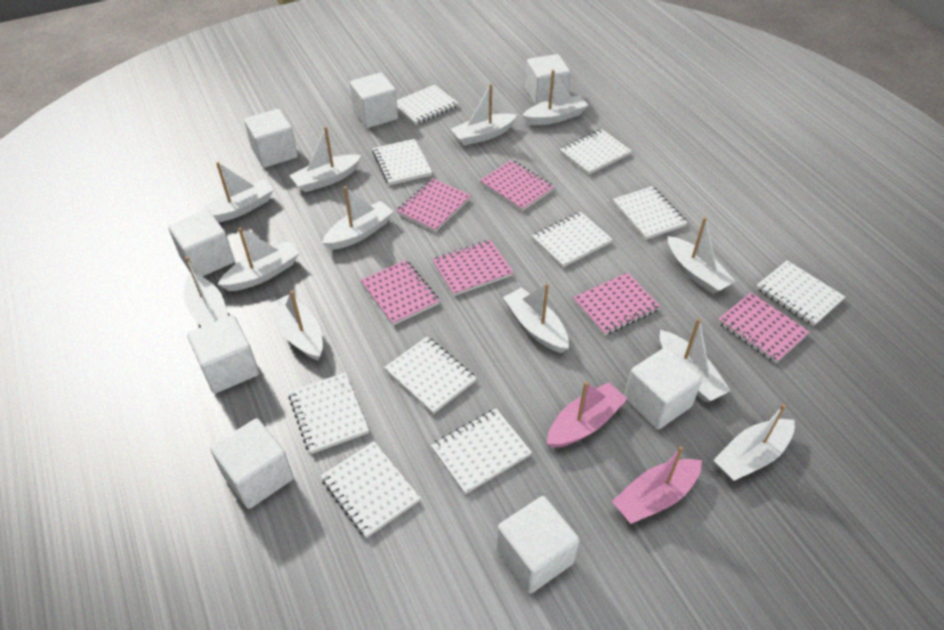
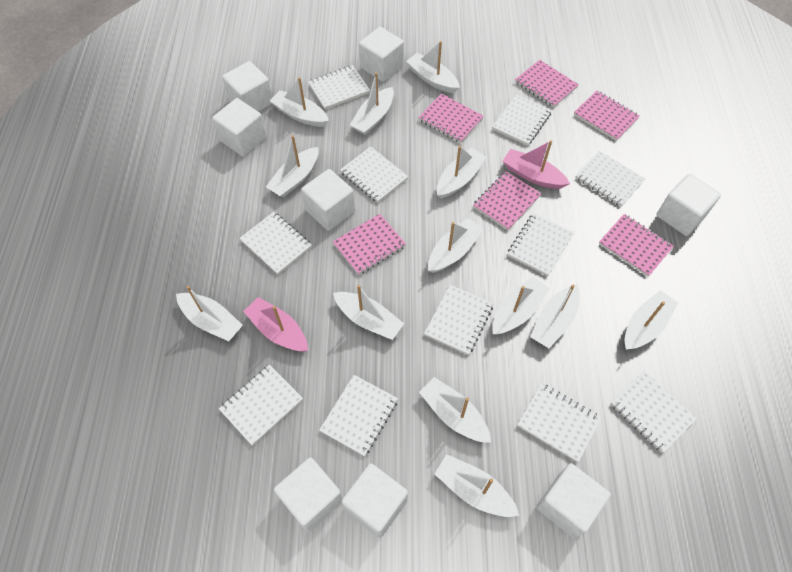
white boat: 12 -> 13
white notebook: 10 -> 11

